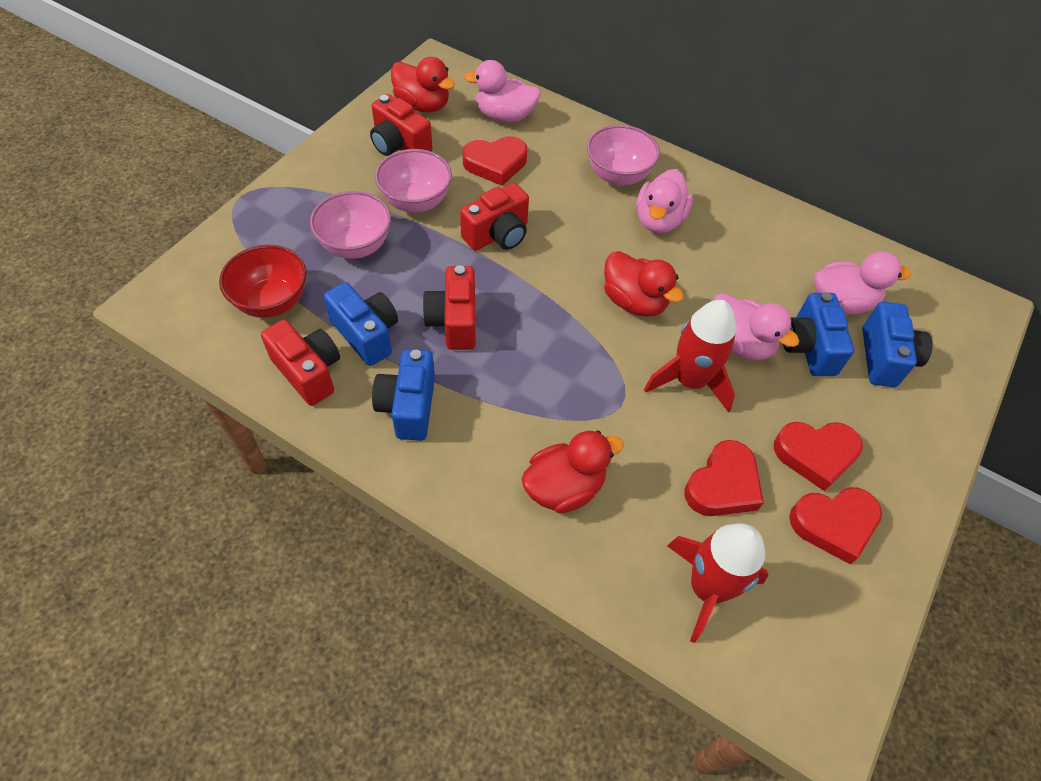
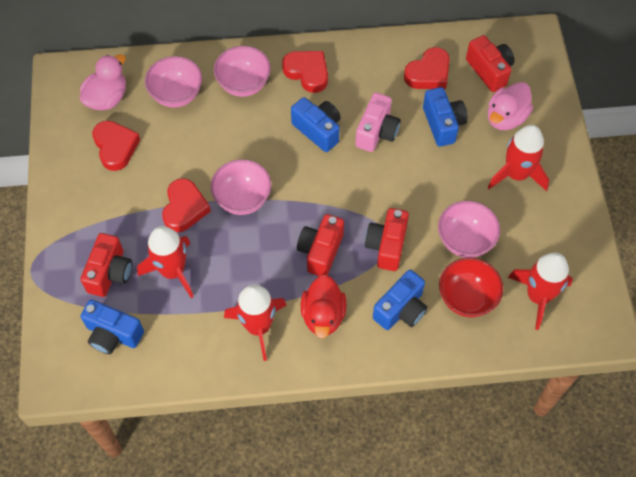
pink bowl: 3 -> 4
pink camera: 0 -> 1
pink duck: 4 -> 2
red duck: 3 -> 1
red rocket: 2 -> 4

